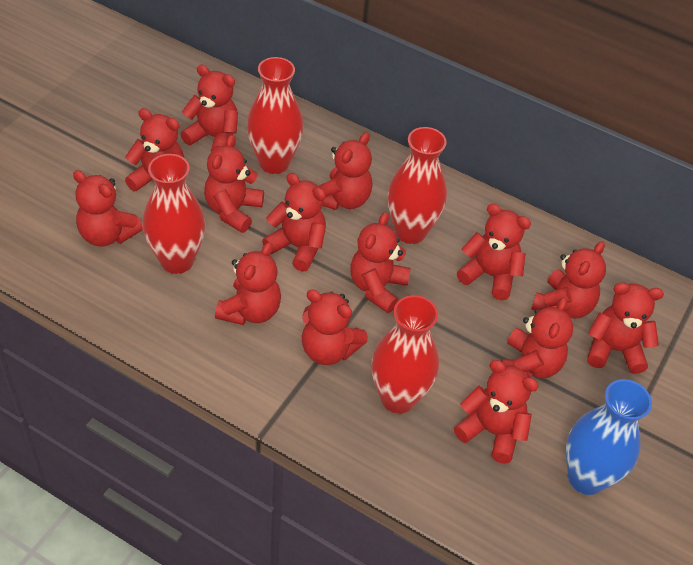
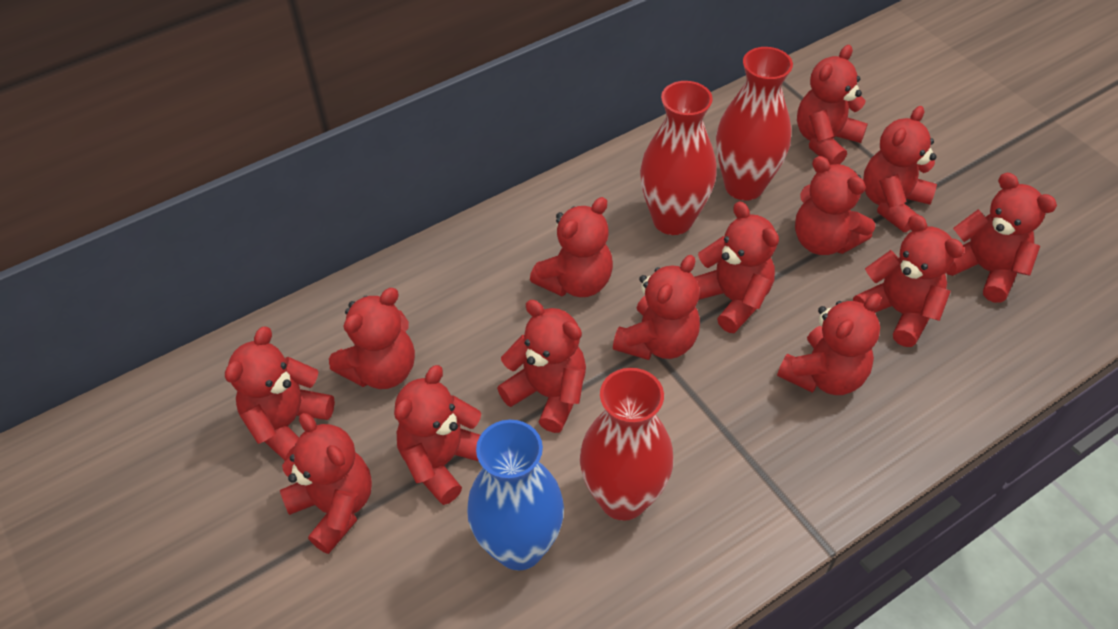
red vase: 4 -> 3

